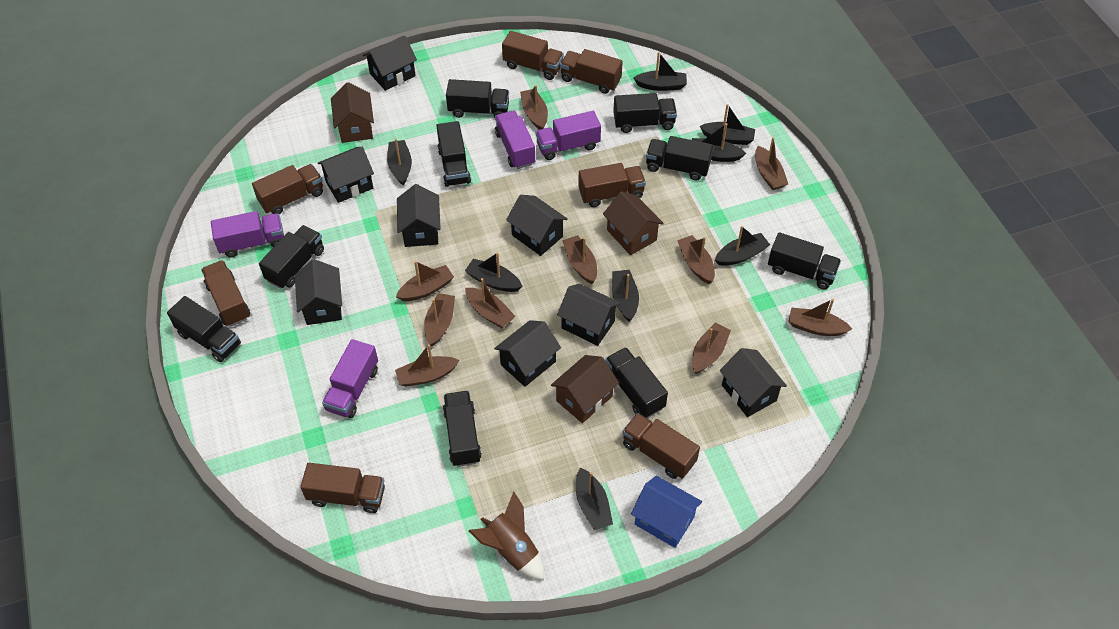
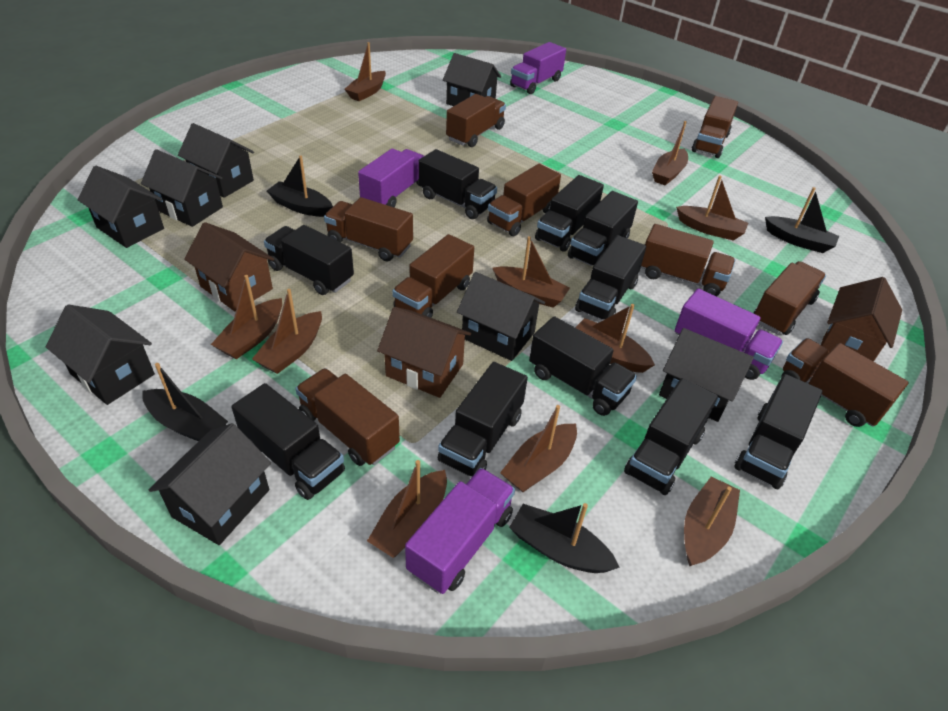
black boat: 8 -> 4
black truck: 9 -> 10
blue house: 1 -> 0
brown rocket: 1 -> 0
brown truck: 7 -> 9

